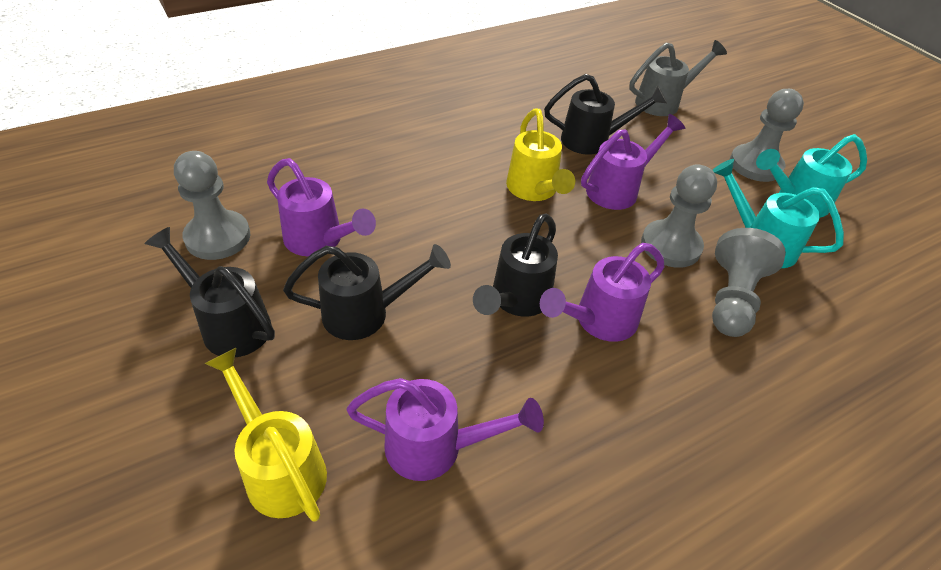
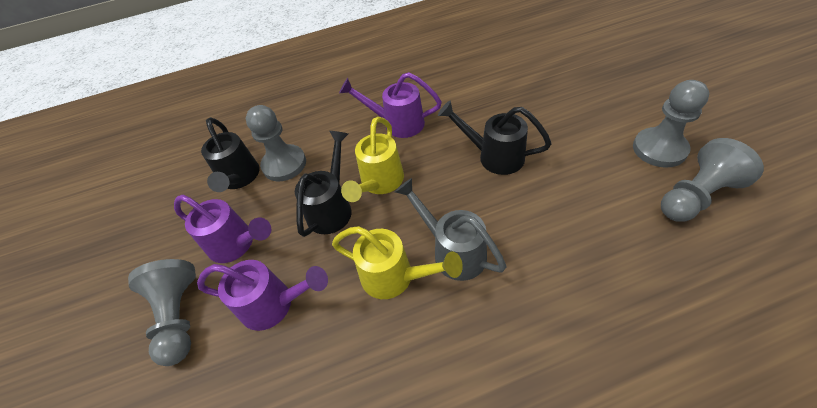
black watering can: 4 -> 3
purple watering can: 4 -> 3
turquoise watering can: 2 -> 0

